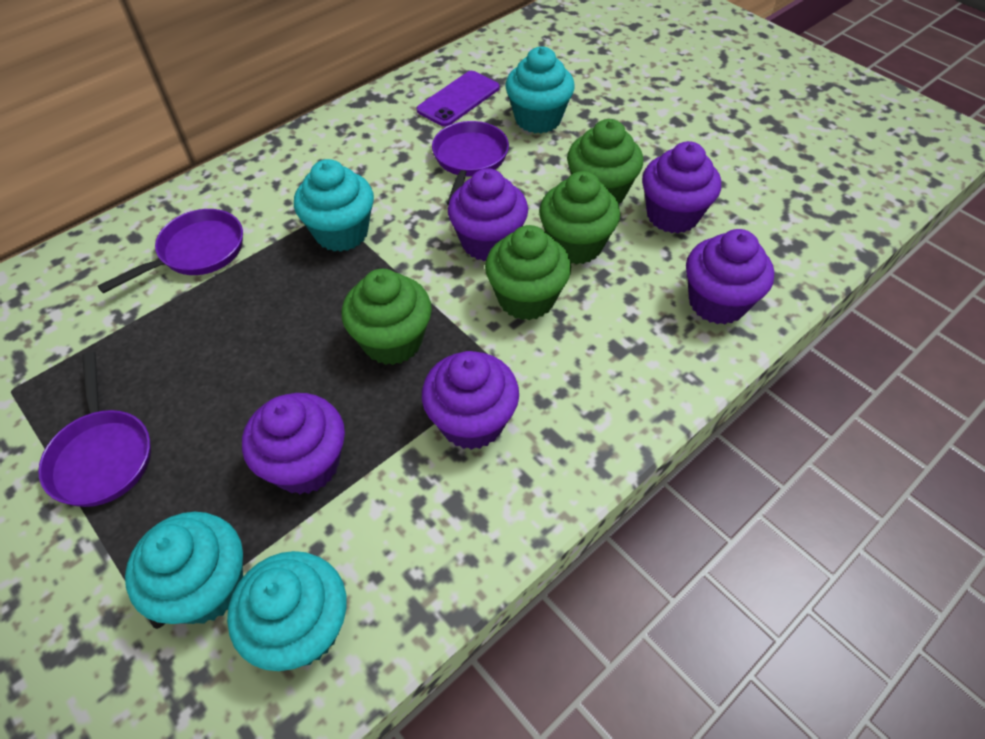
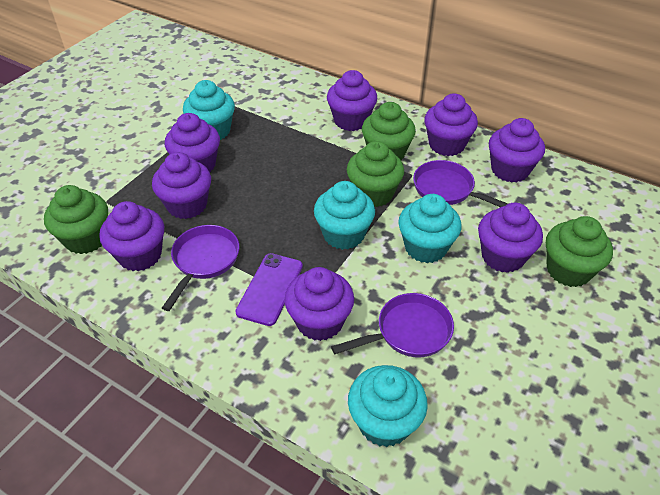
purple cupcake: 5 -> 8

